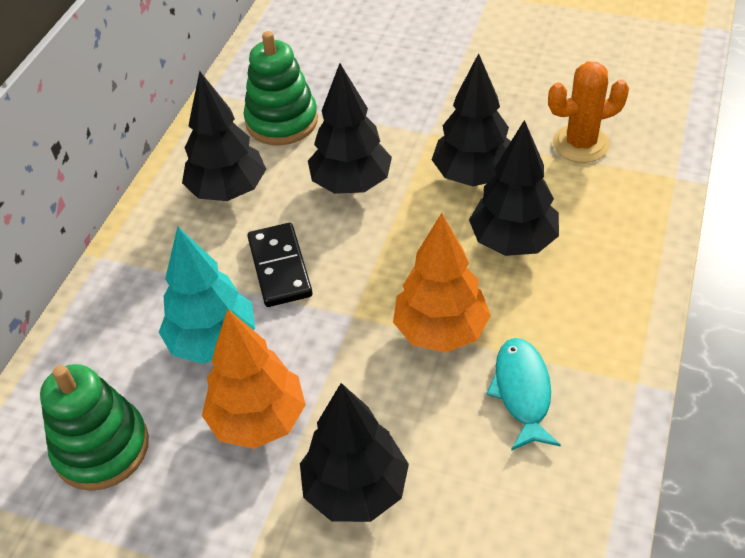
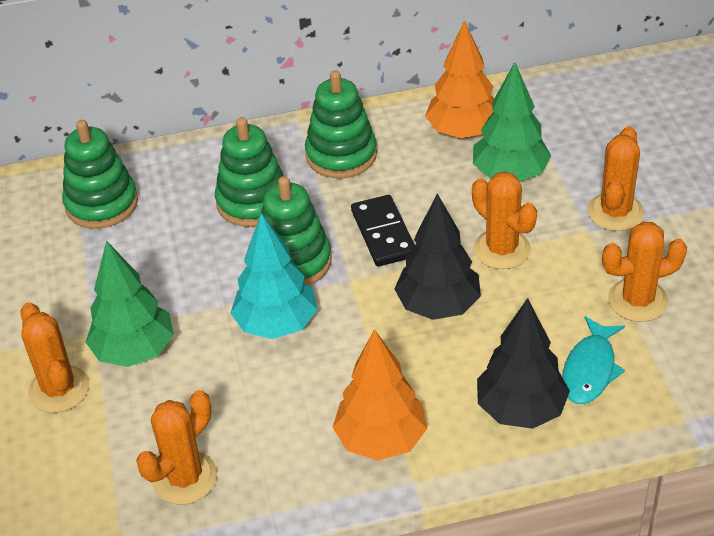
black tree: 5 -> 2
green stacking toy: 2 -> 4
green tree: 0 -> 2
orange cactus: 1 -> 5

